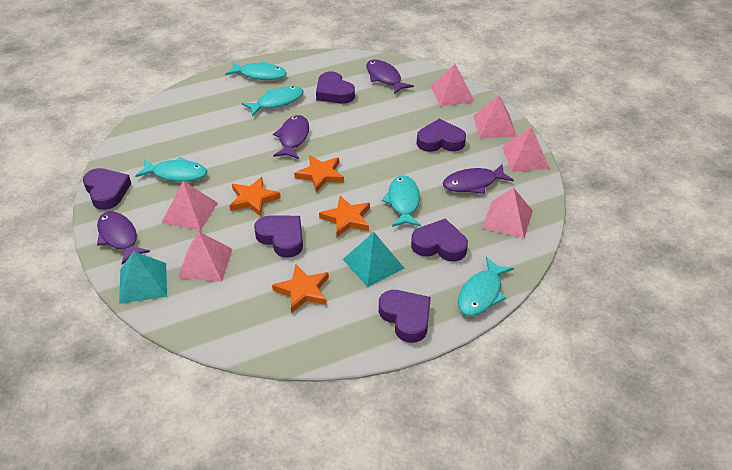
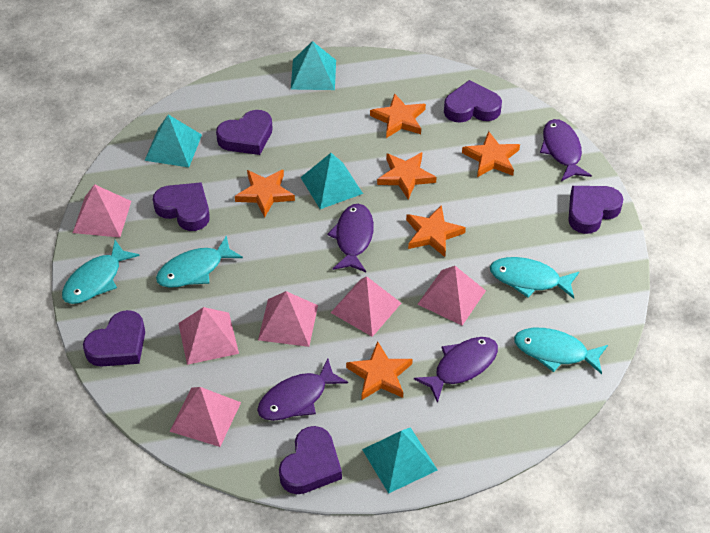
orange star: 4 -> 6
turquoise fish: 5 -> 4
turquoise pyramid: 2 -> 4

